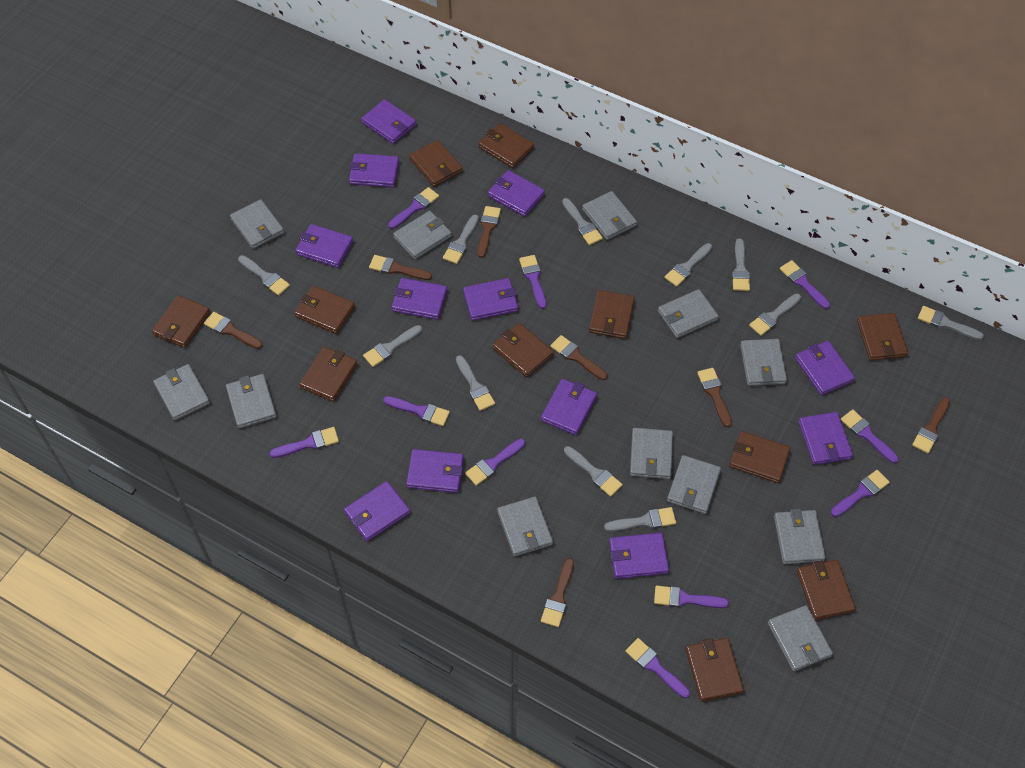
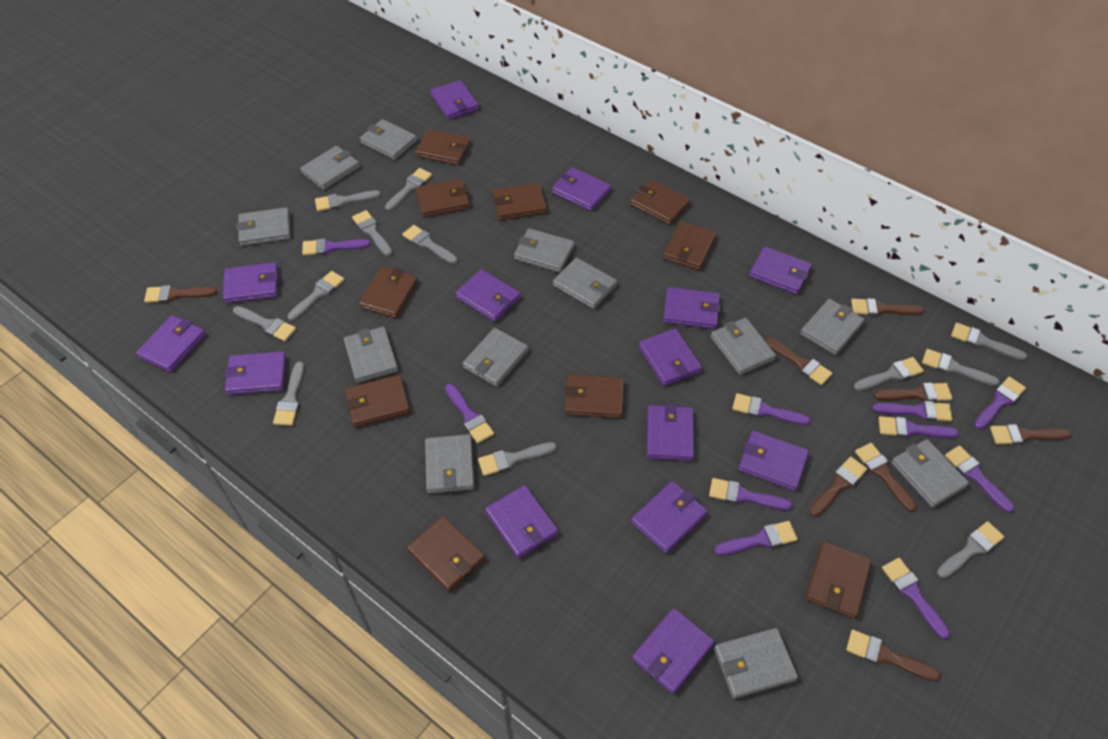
brown brush: 7 -> 8
brown wallet: 11 -> 10
grey brush: 11 -> 12
purple wallet: 12 -> 14

